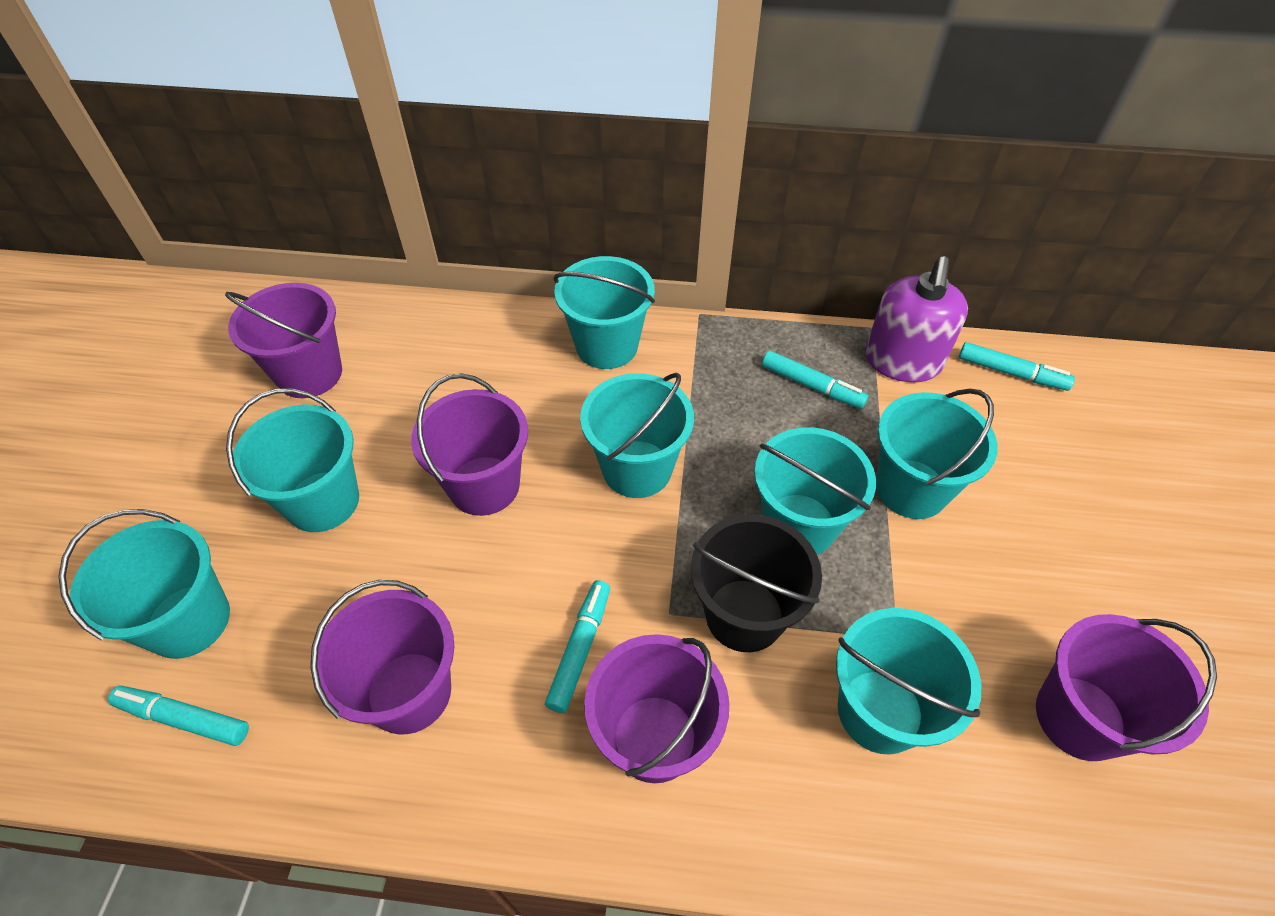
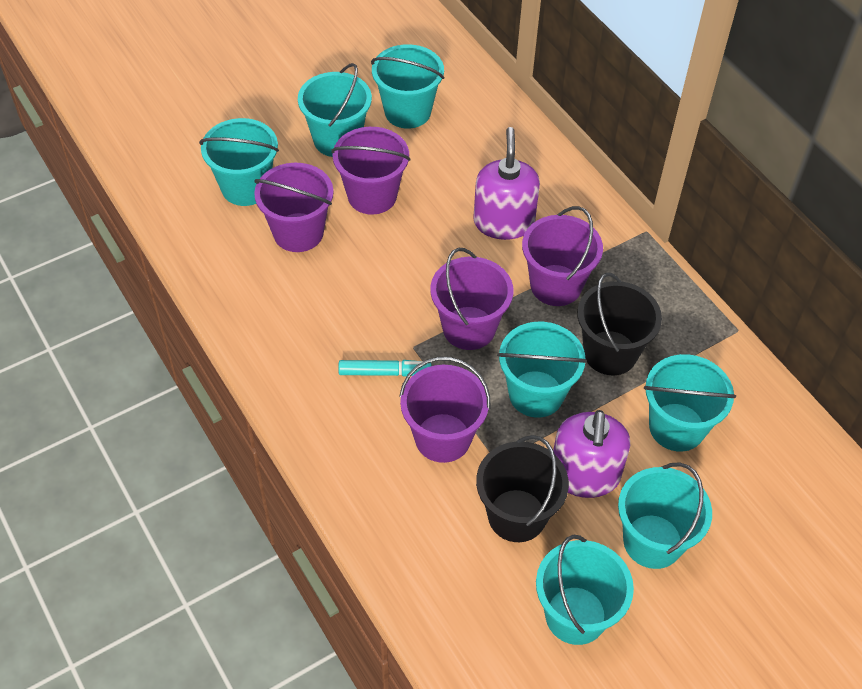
black bucket: 1 -> 2
purple soap dispenser: 1 -> 2
turquoise marker: 4 -> 1

